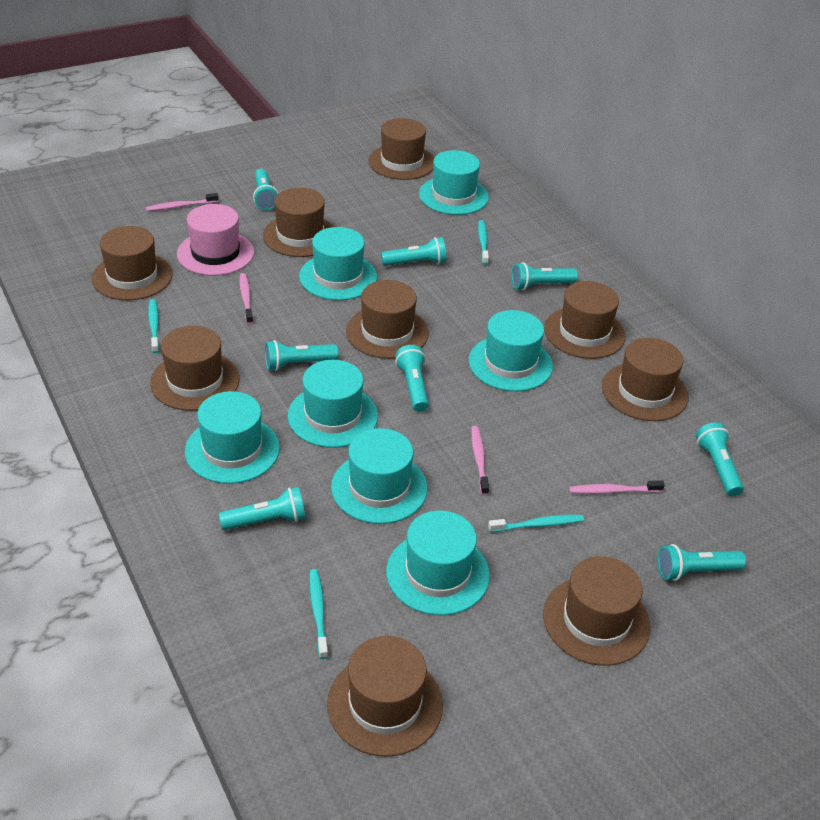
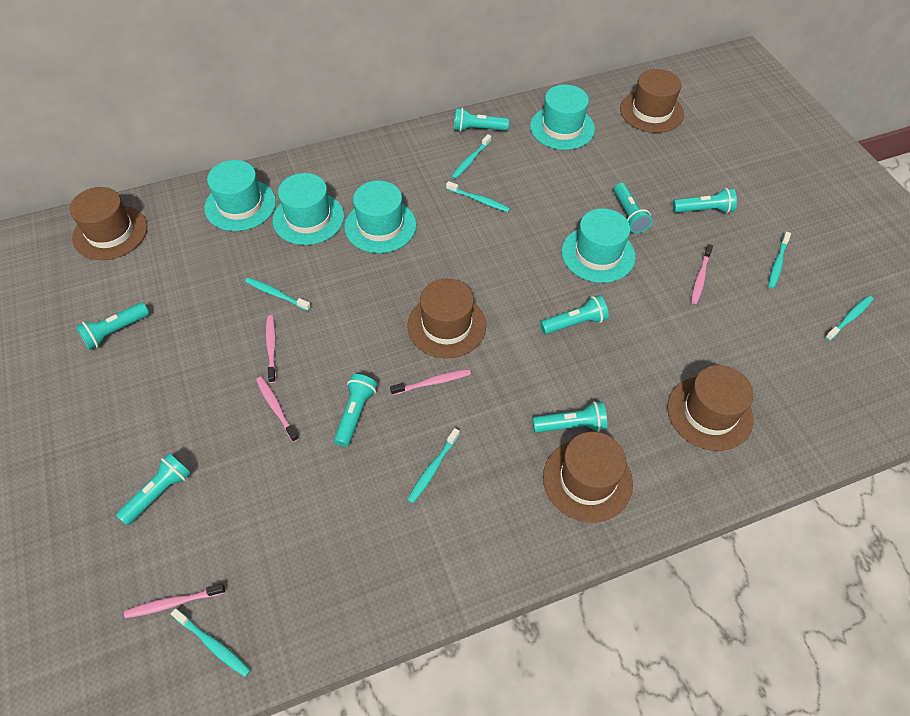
brown hat: 9 -> 5
pink hat: 1 -> 0
pink toothbrush: 4 -> 5
turquoise hat: 7 -> 5
turquoise toothbrush: 4 -> 7

